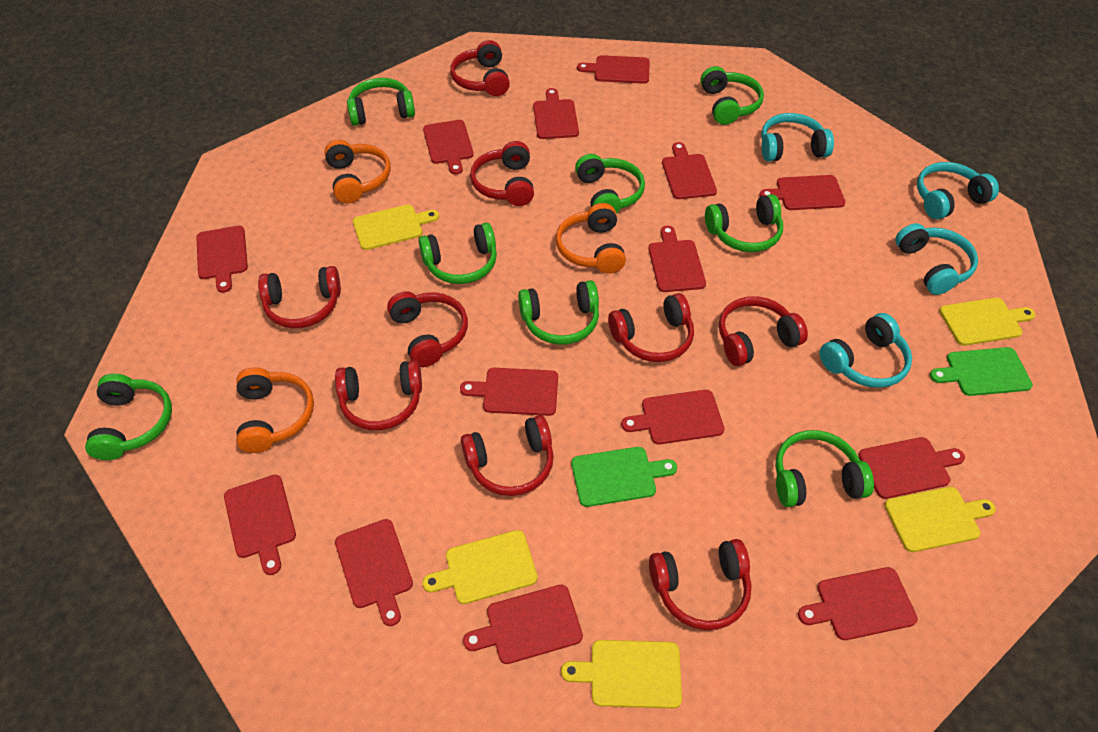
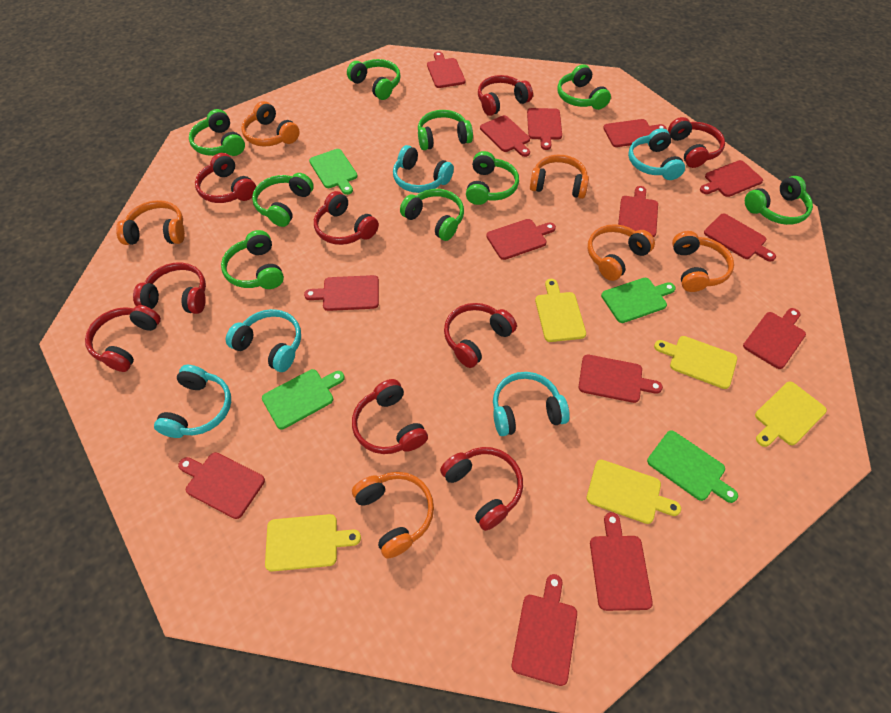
green cutting board: 2 -> 4
green headphones: 8 -> 9
orange headphones: 3 -> 6
turquoise headphones: 4 -> 5

